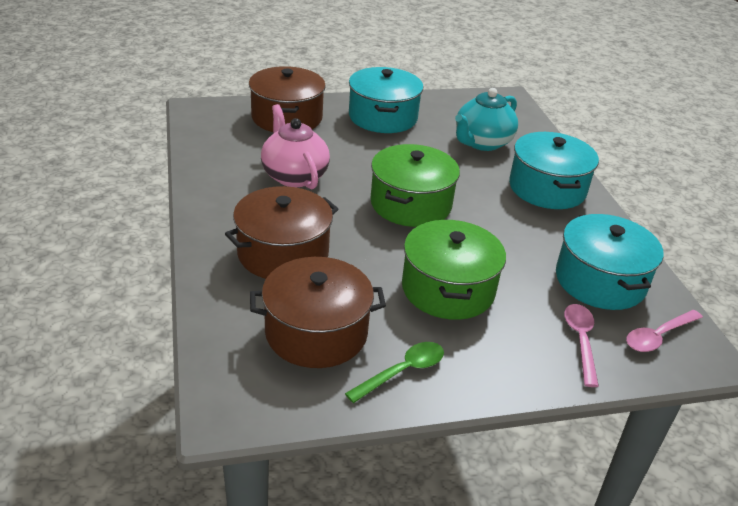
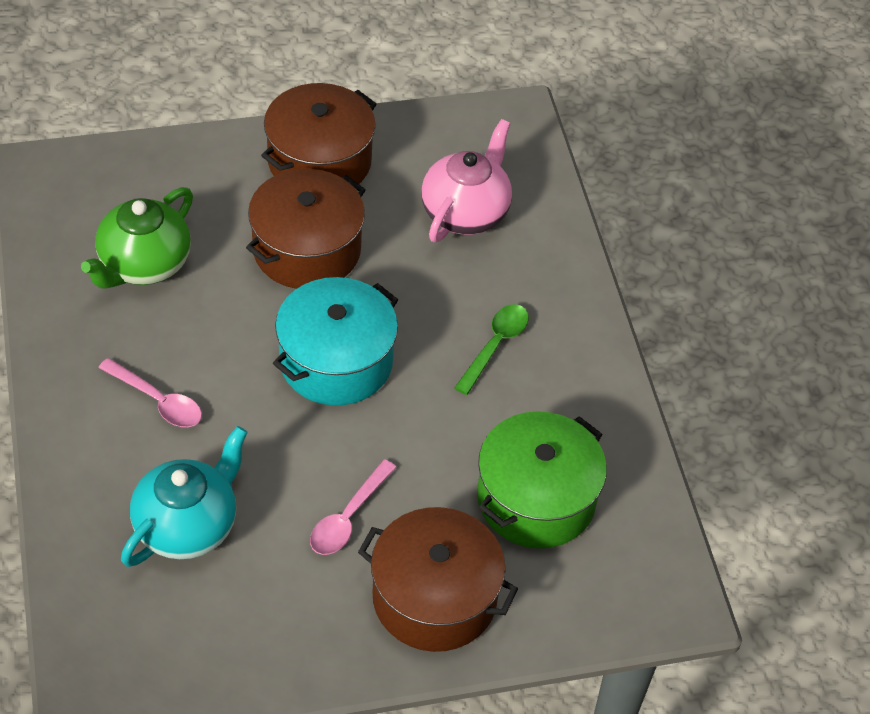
green pot: 2 -> 1
green teapot: 0 -> 1
turquoise pot: 3 -> 1

